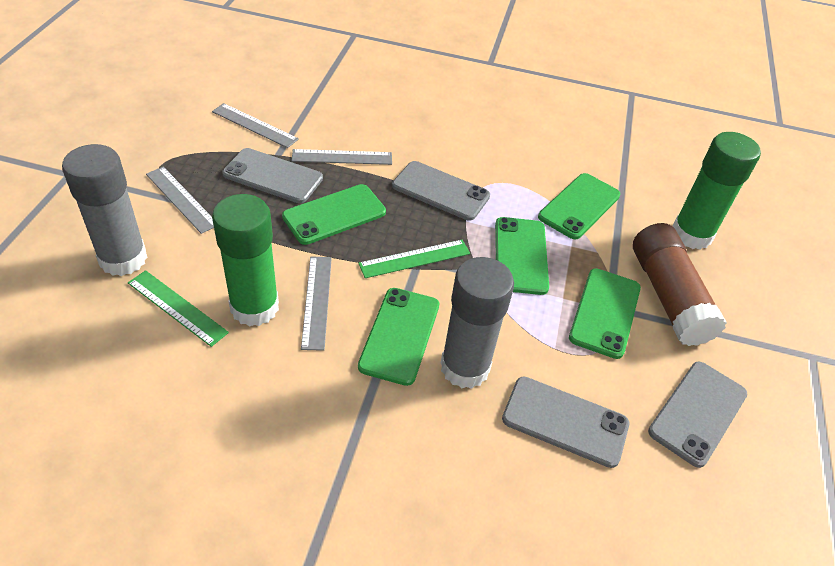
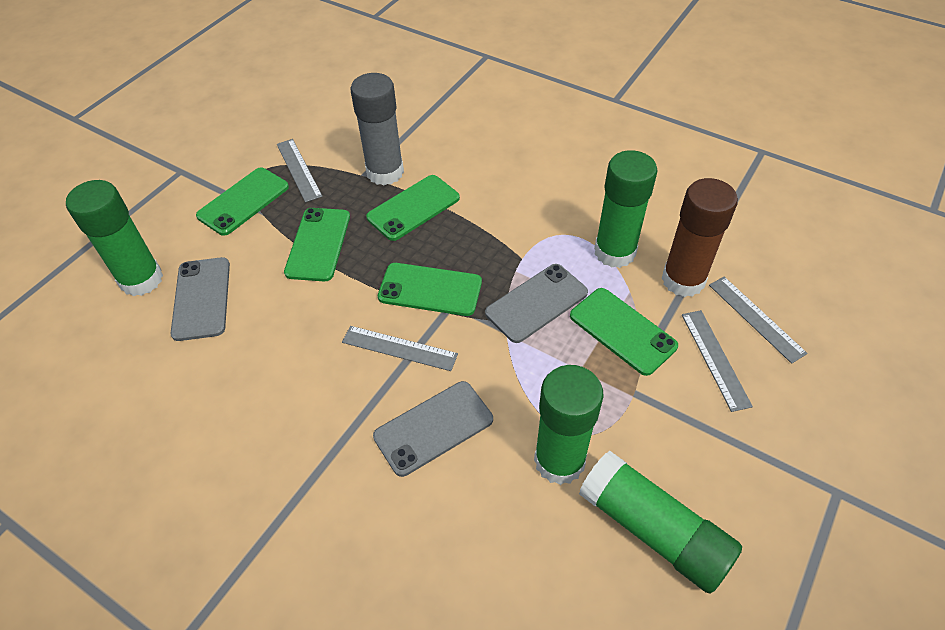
green glue stick: 2 -> 4
green ruler: 2 -> 0
grey glue stick: 2 -> 1
grey phone: 4 -> 3

